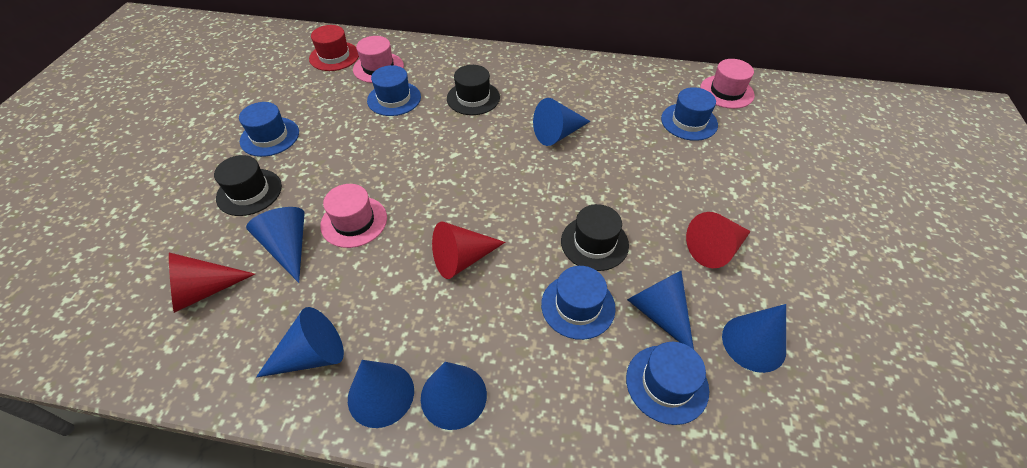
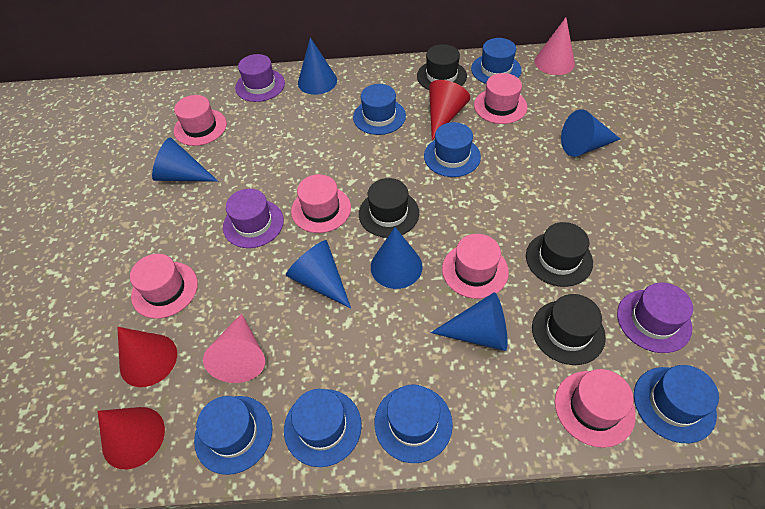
black hat: 3 -> 4
blue cone: 7 -> 6
blue hat: 5 -> 7
pink cone: 0 -> 2
pink hat: 3 -> 6
purple hat: 0 -> 3
red hat: 1 -> 0

